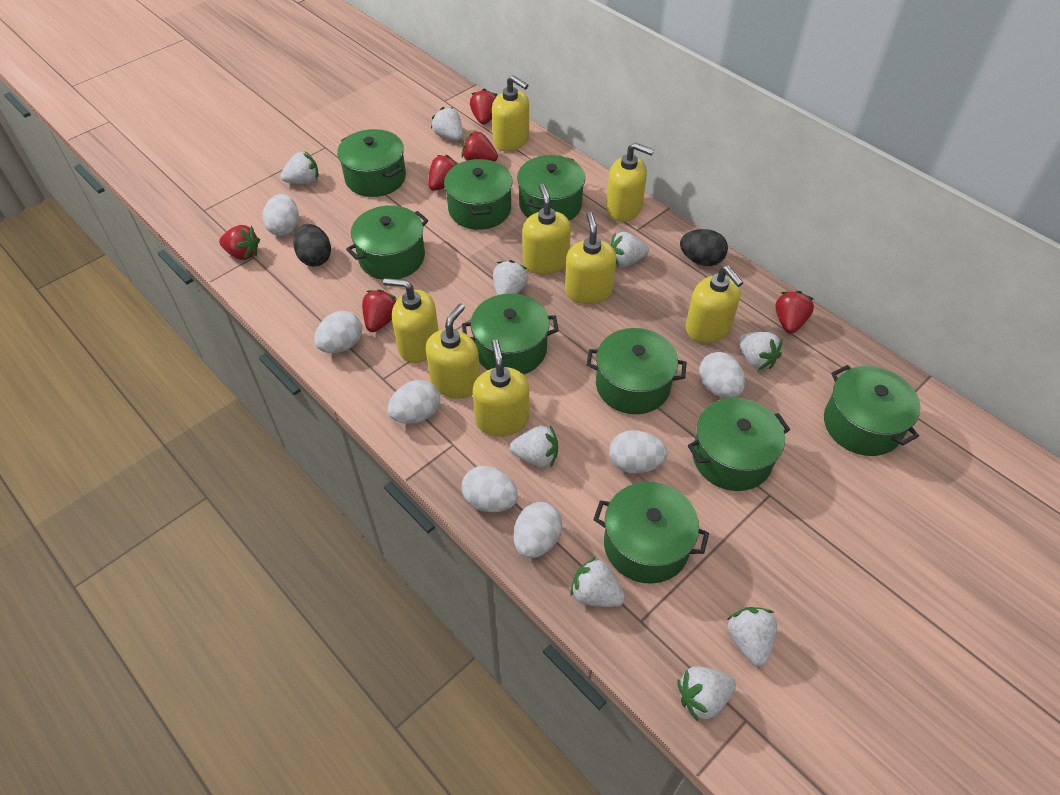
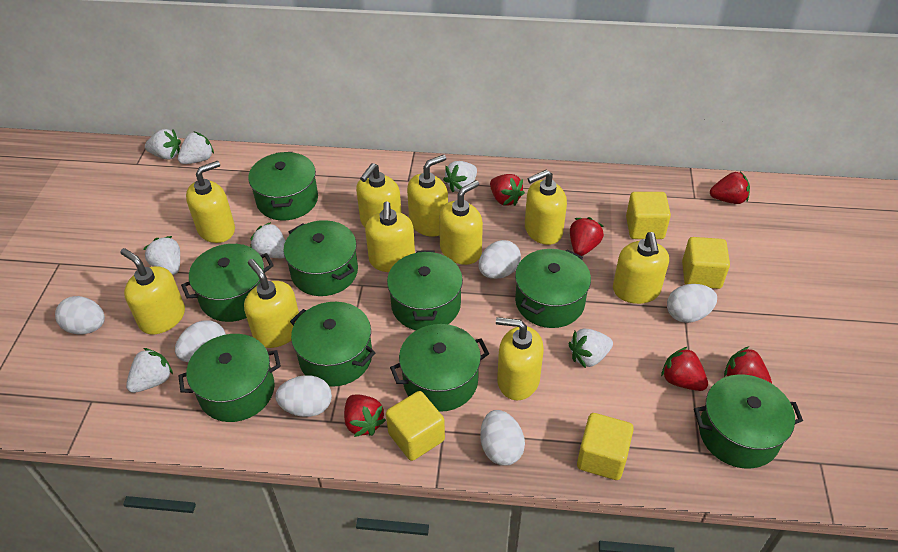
black egg: 2 -> 0
white egg: 7 -> 6
white strawberry: 9 -> 7
yellow cube: 0 -> 4
yellow soap dispenser: 8 -> 10

